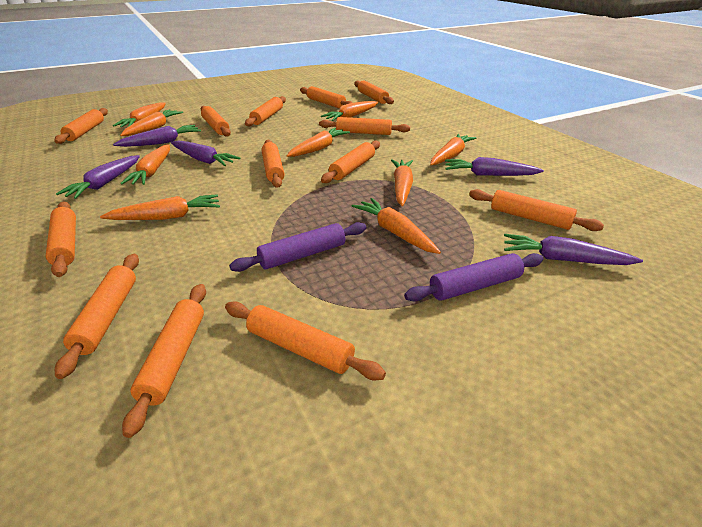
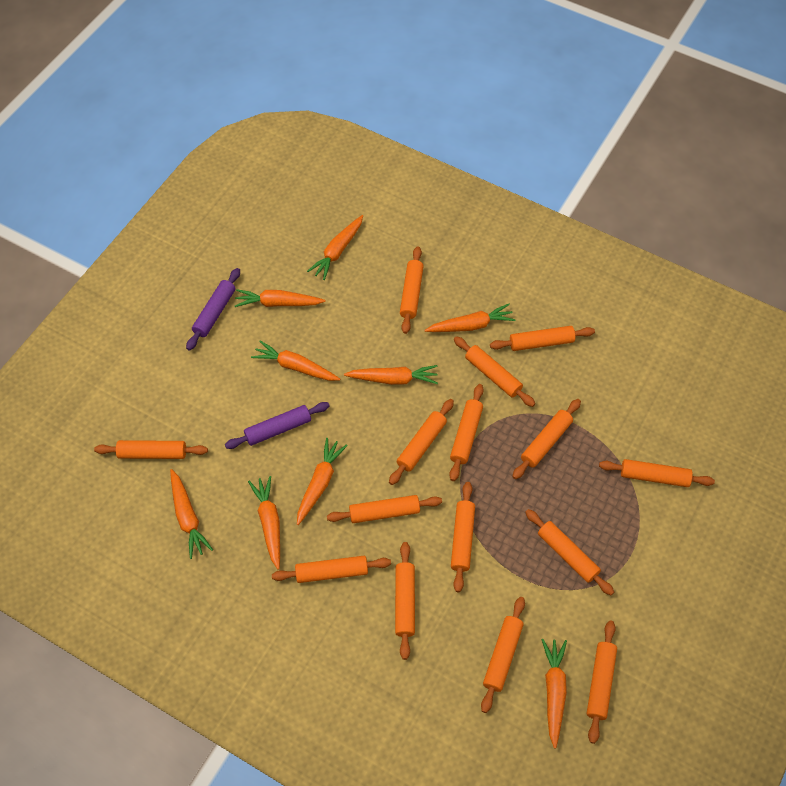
orange rolling pin: 13 -> 15
purple carrot: 5 -> 0

